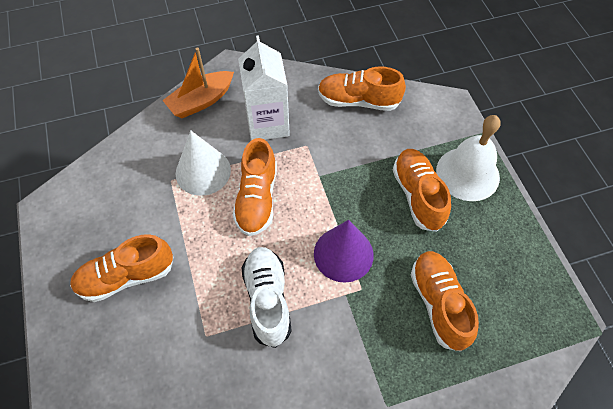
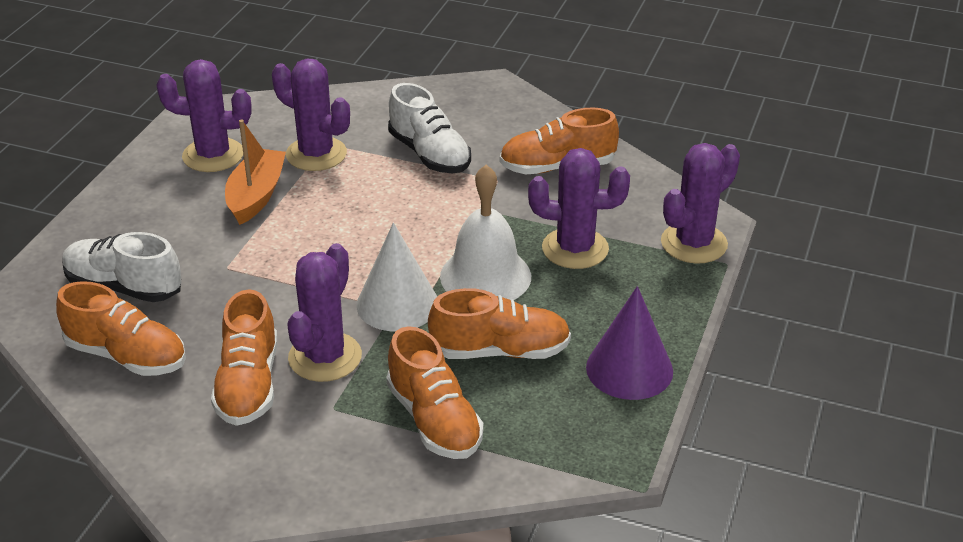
purple cactus: 0 -> 5
white carton: 1 -> 0
white shoe: 1 -> 2

